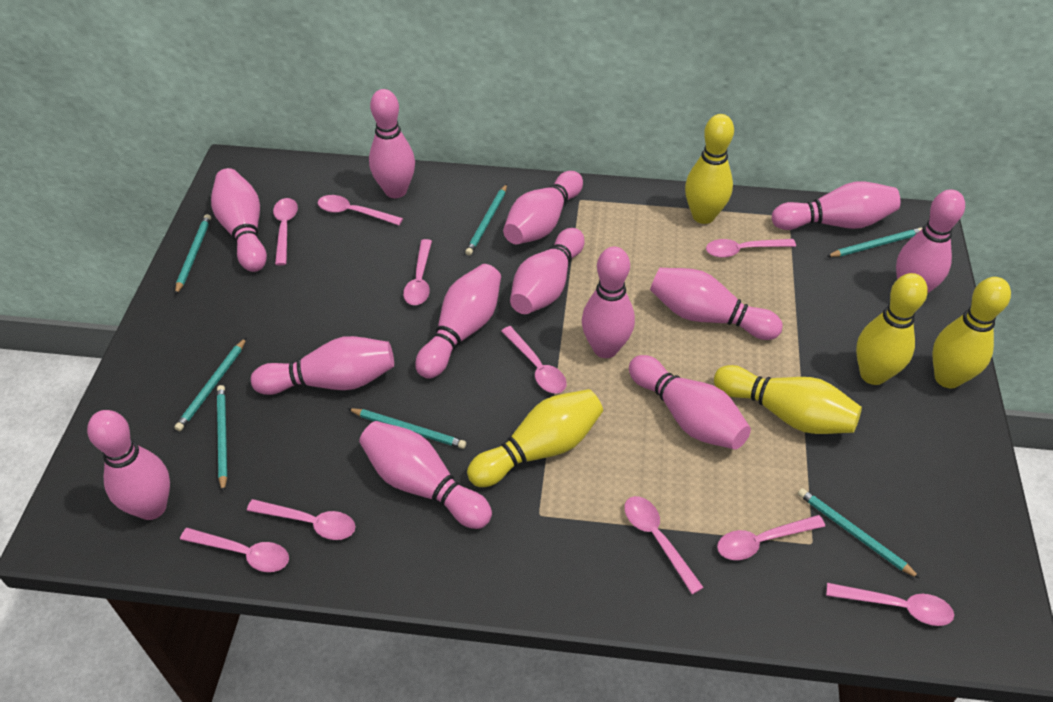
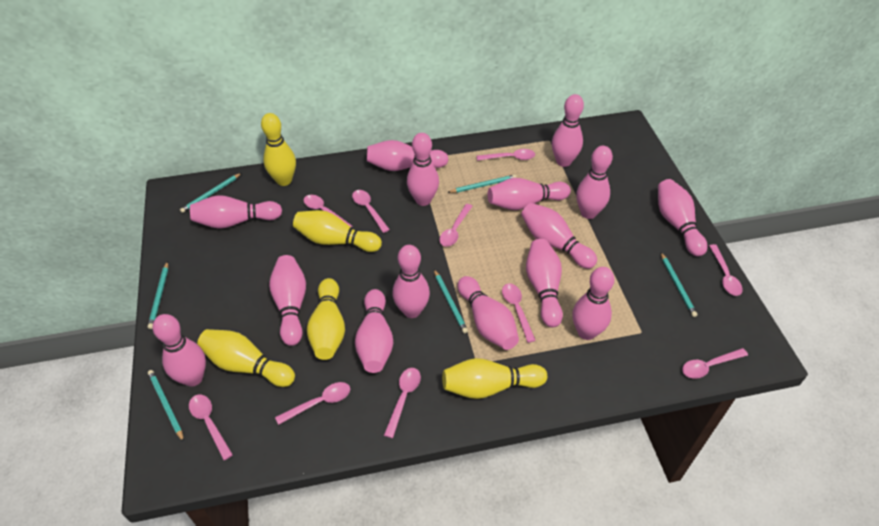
pink bowling pin: 13 -> 15
turquoise pencil: 7 -> 6

